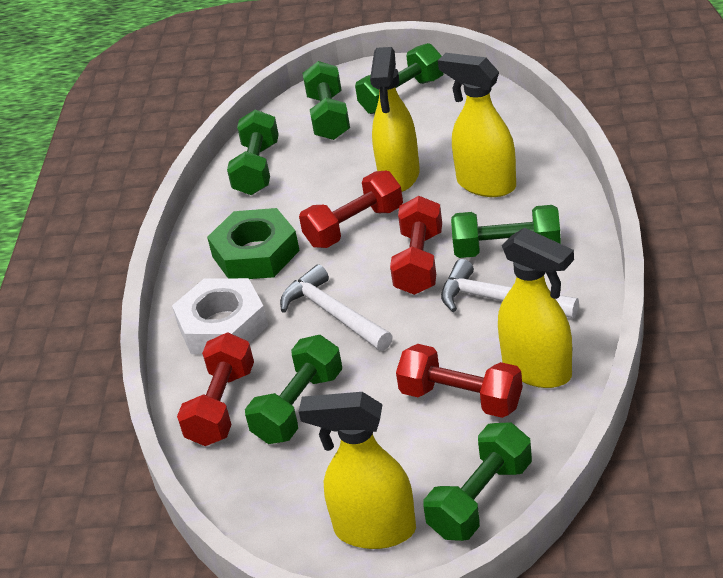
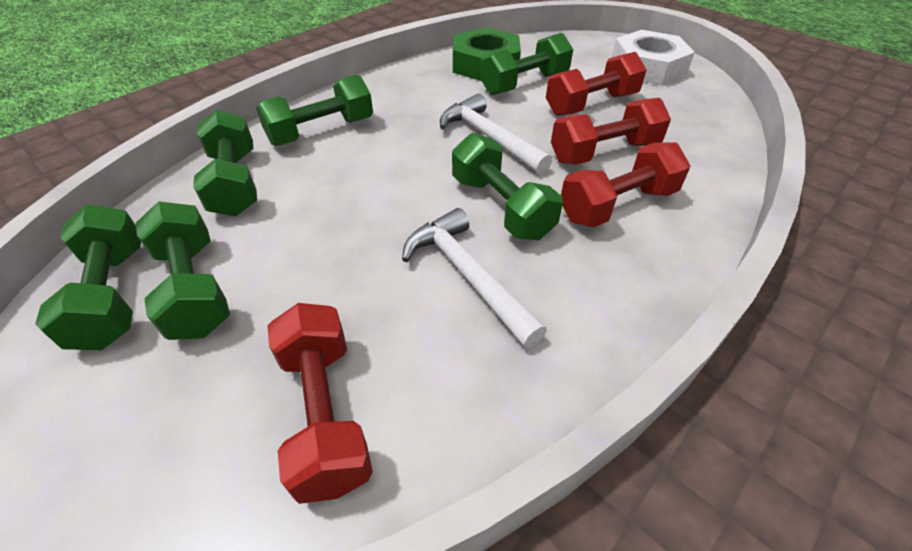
yellow spray bottle: 4 -> 0

